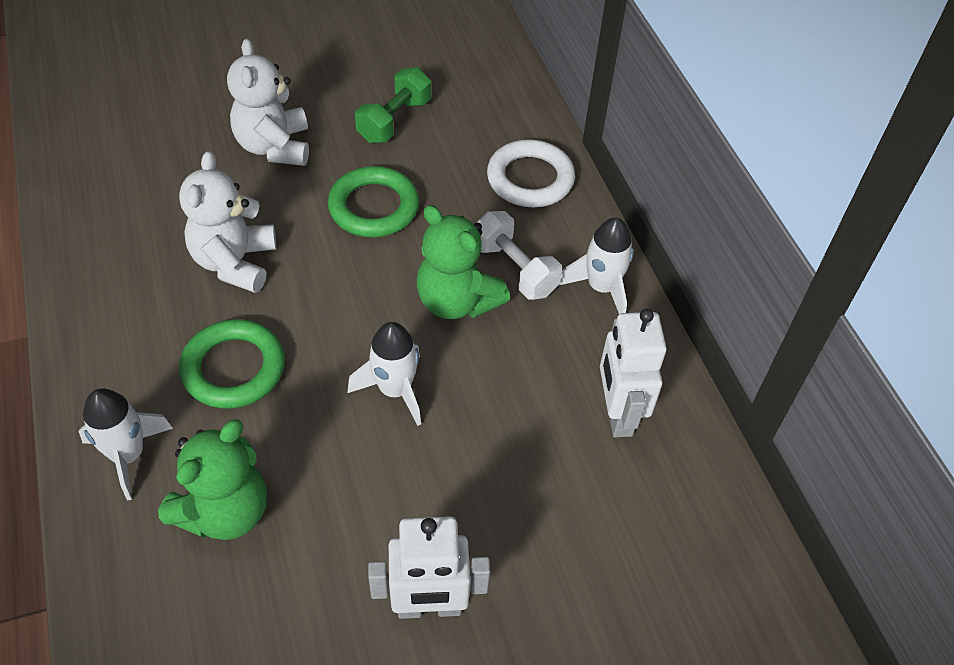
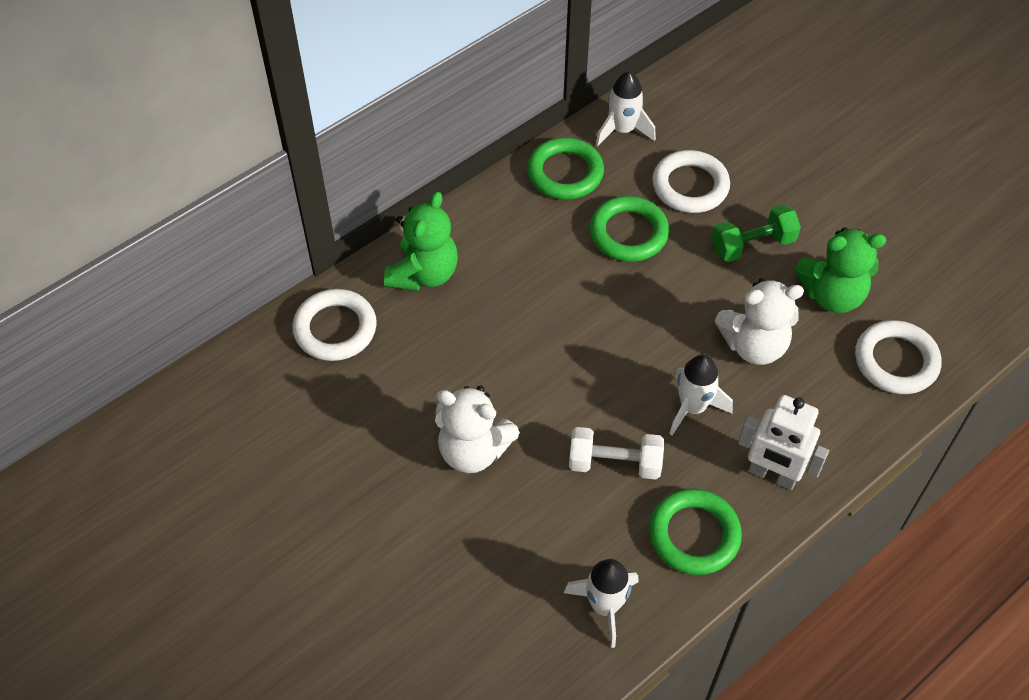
green ring: 2 -> 3
white ring: 1 -> 3
white robot: 2 -> 1

